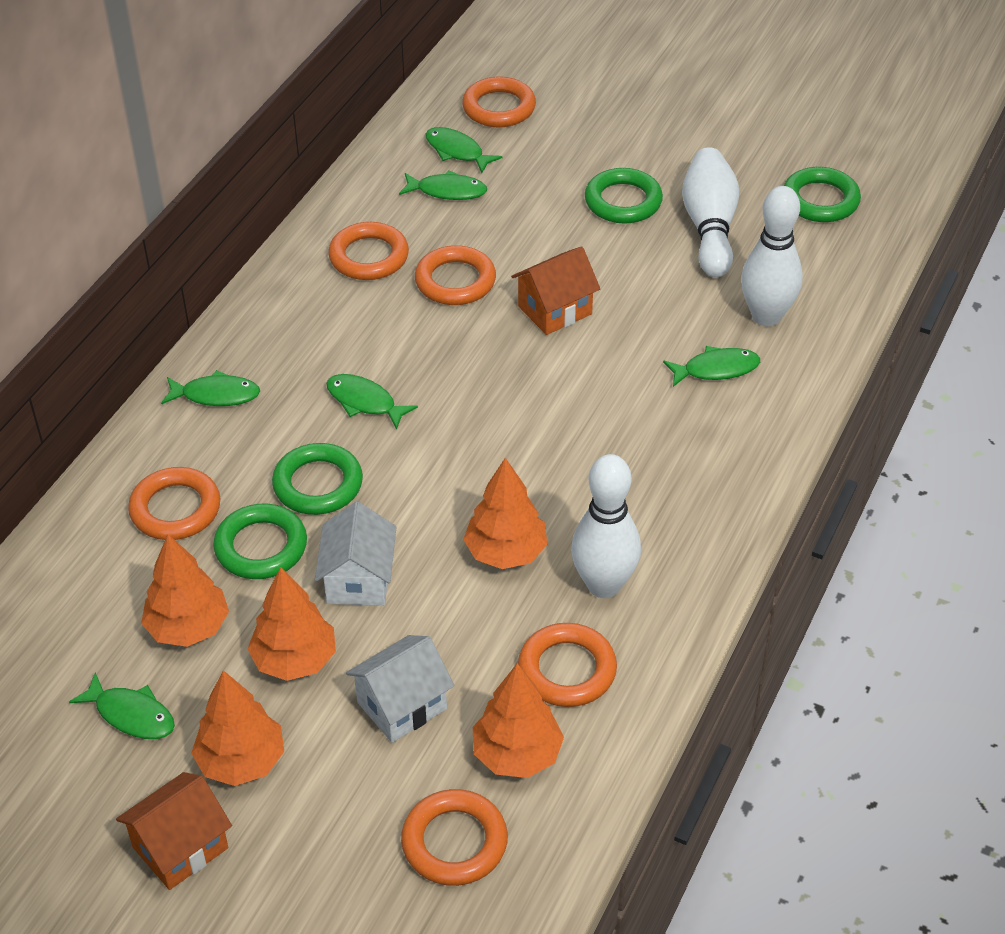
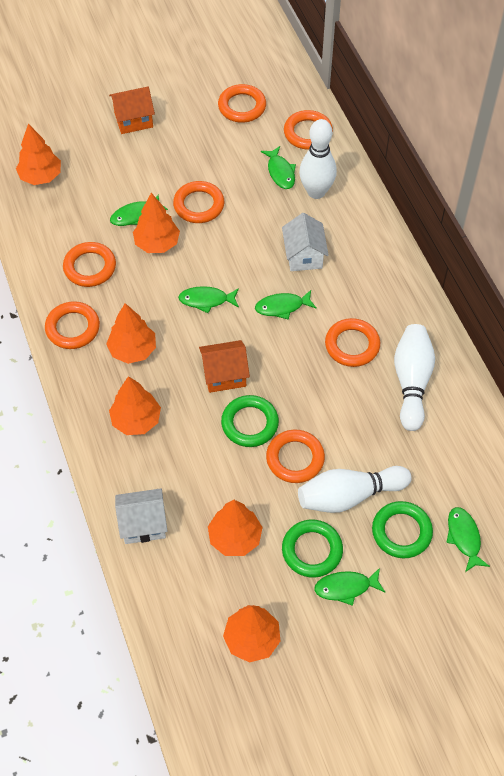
green ring: 4 -> 3
orange ring: 6 -> 7
orange tree: 5 -> 6

